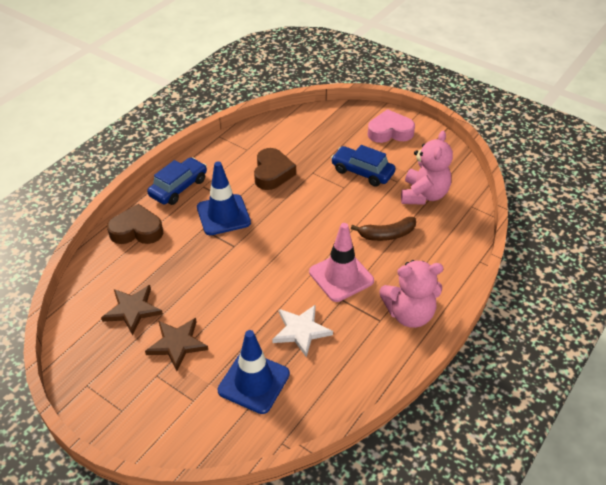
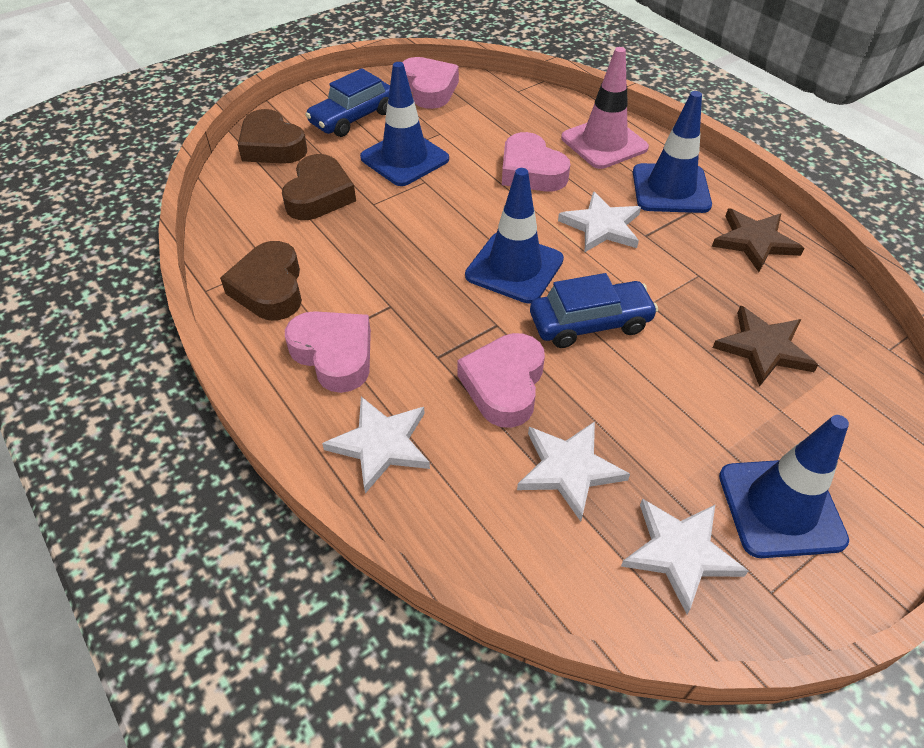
blue traffic cone: 2 -> 4
brown banana: 1 -> 0
brown heart: 2 -> 3
pink heart: 1 -> 4
pink teddy bear: 2 -> 0
white star: 1 -> 4

